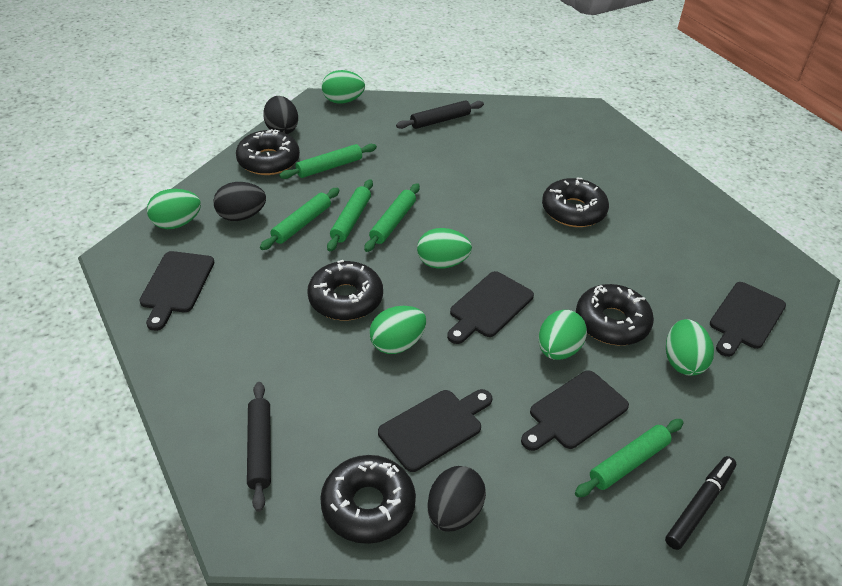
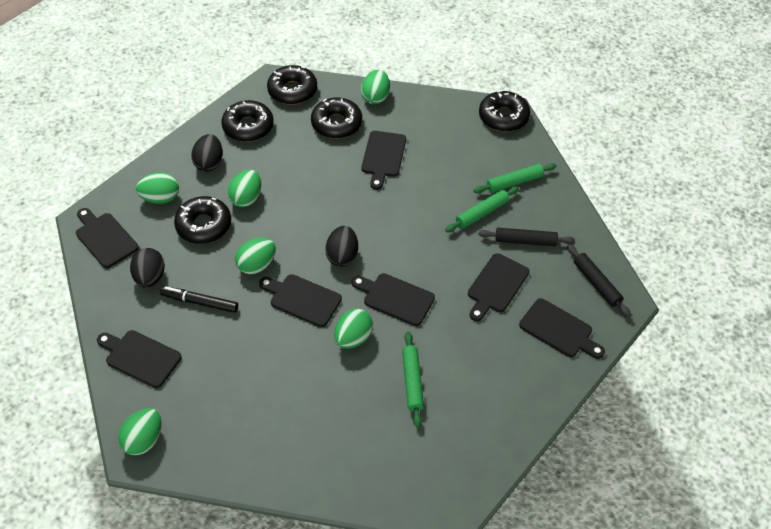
black cutting board: 5 -> 7
green rolling pin: 5 -> 3

